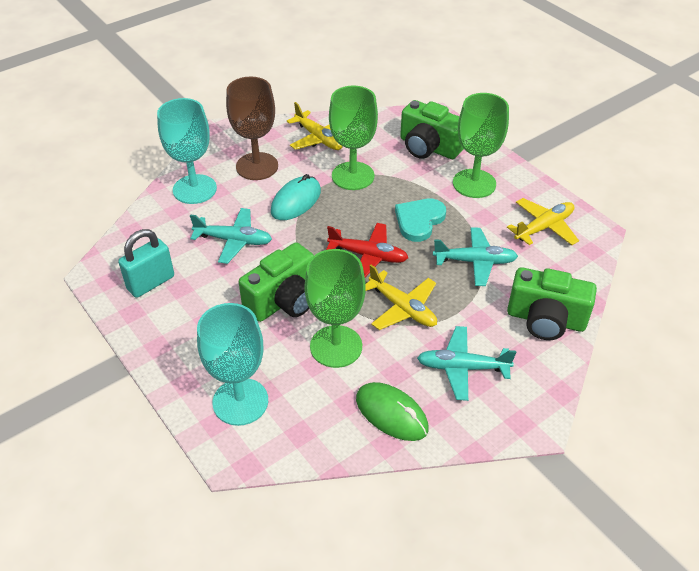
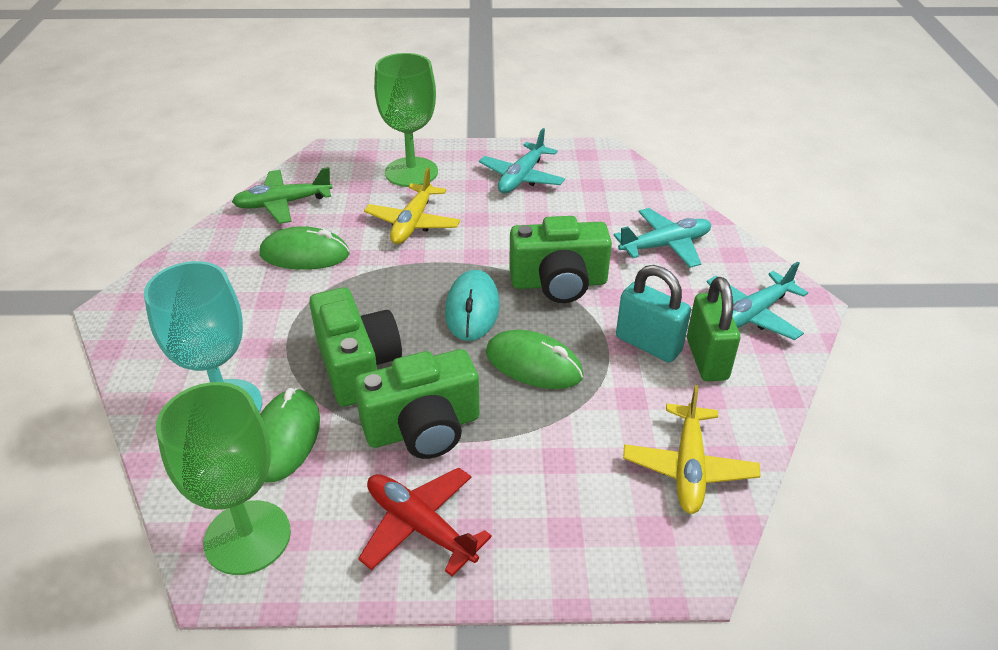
brown goblet: 1 -> 0
green goblet: 3 -> 2
green mouse: 1 -> 3
green padlock: 0 -> 1
green plane: 0 -> 1
turquoise goblet: 2 -> 1
turquoise heart: 1 -> 0
yellow plane: 3 -> 2

